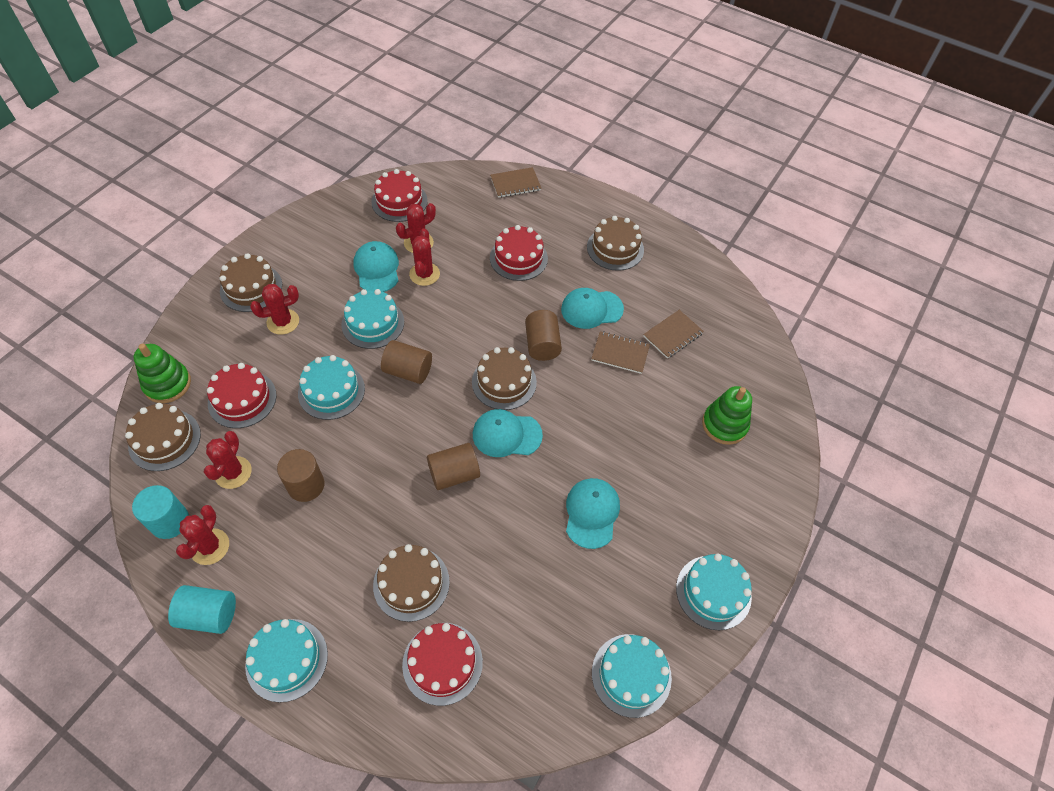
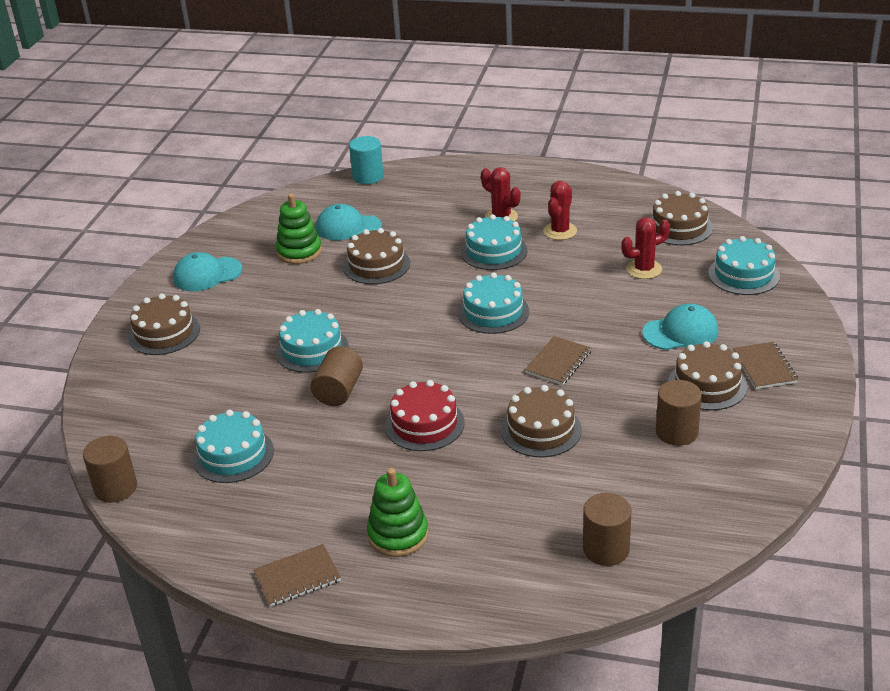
red cactus: 5 -> 3
red cake: 4 -> 1
turquoise cap: 4 -> 3
turquoise cylinder: 2 -> 1

